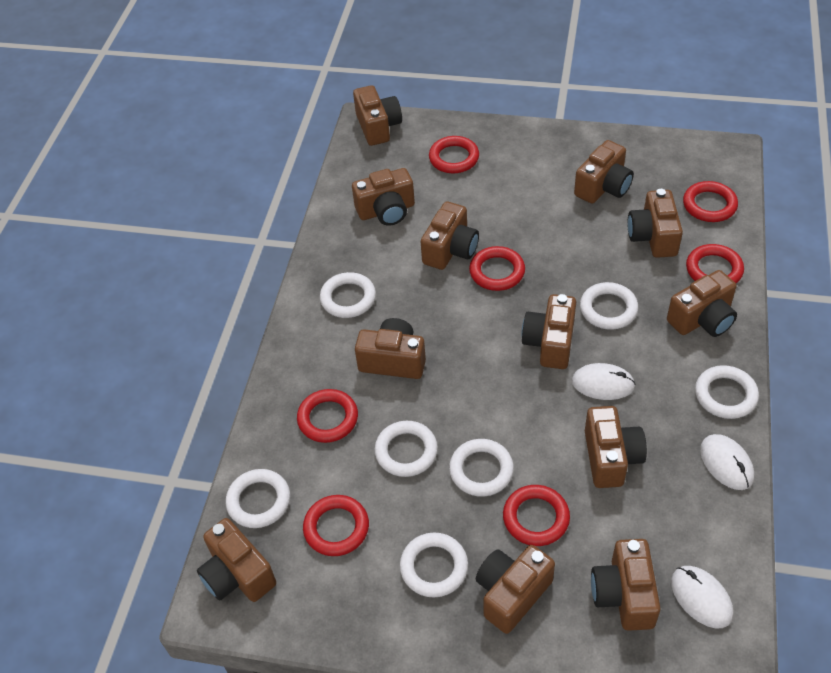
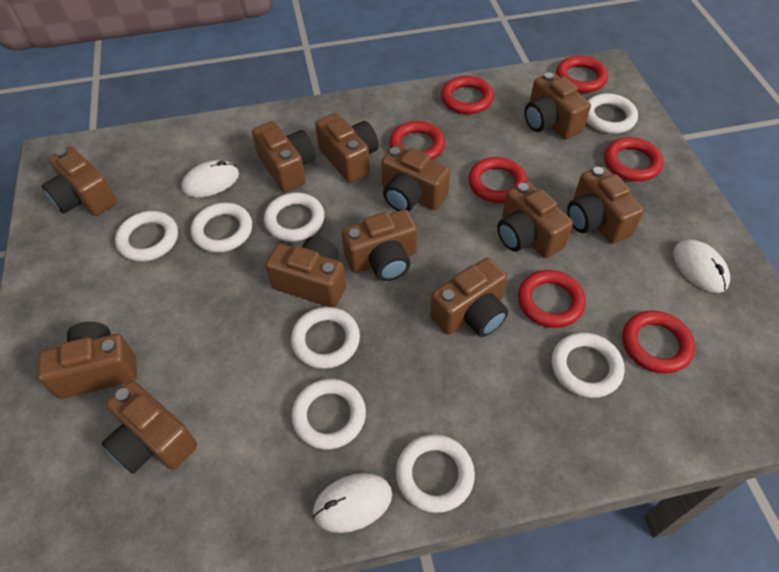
white ring: 7 -> 8

